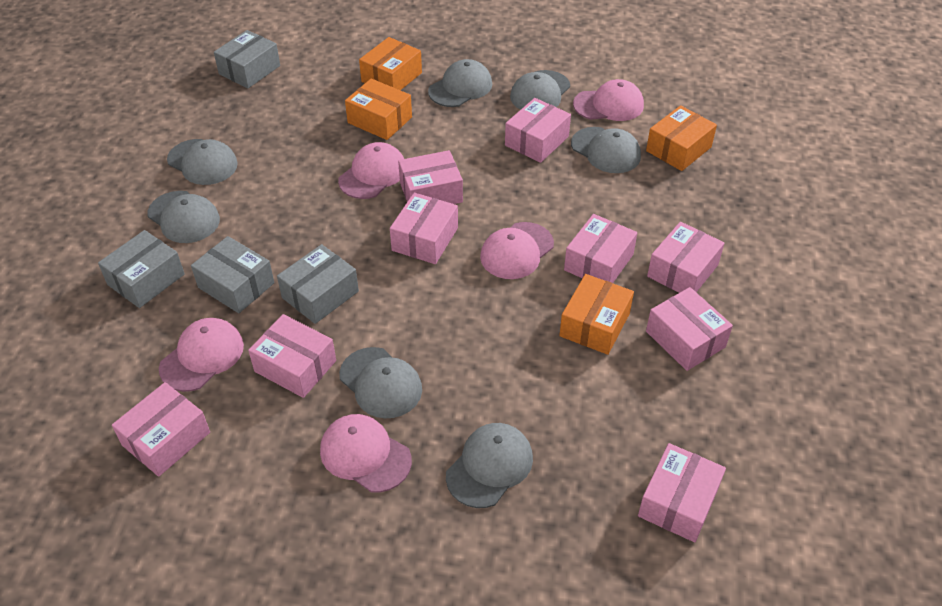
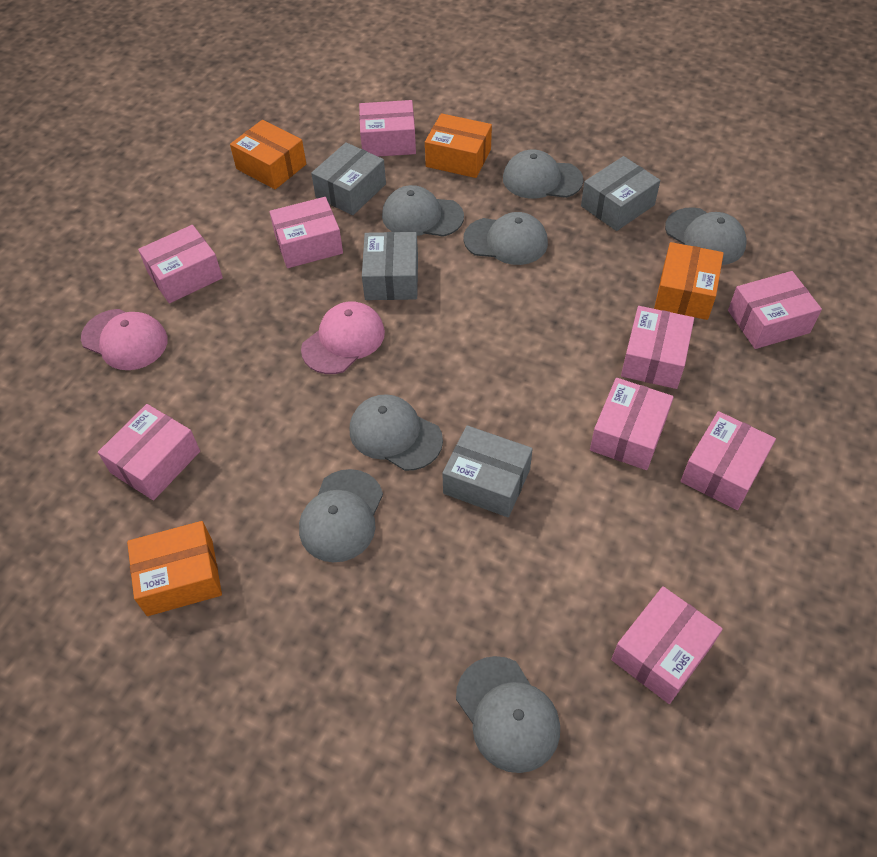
pink cap: 5 -> 2

